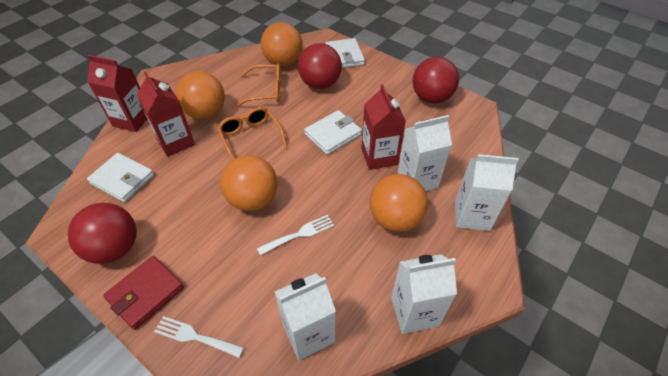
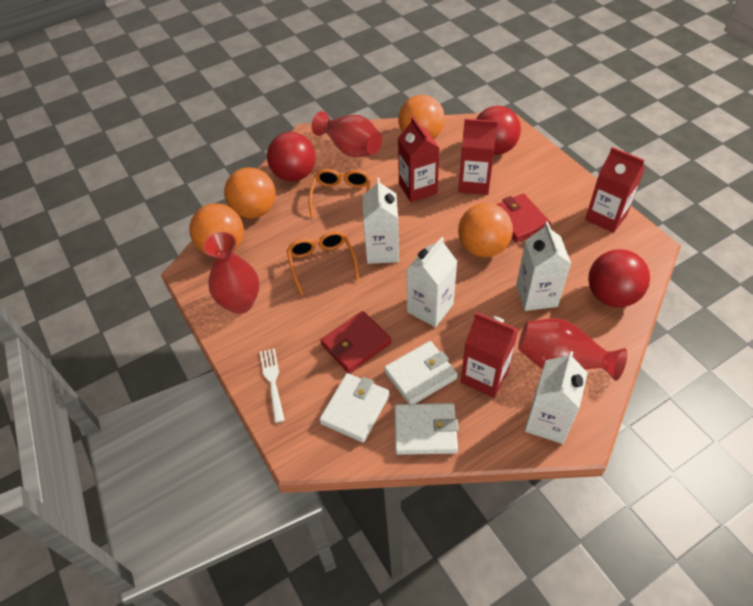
red carton: 3 -> 4
red vase: 0 -> 3
red wallet: 1 -> 2
white fork: 2 -> 1

